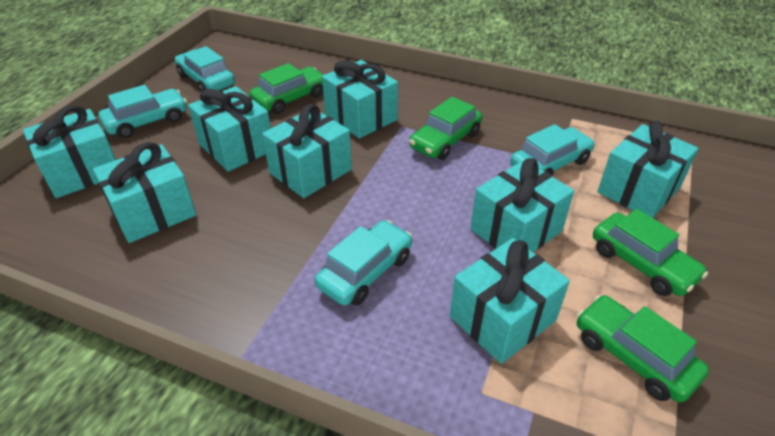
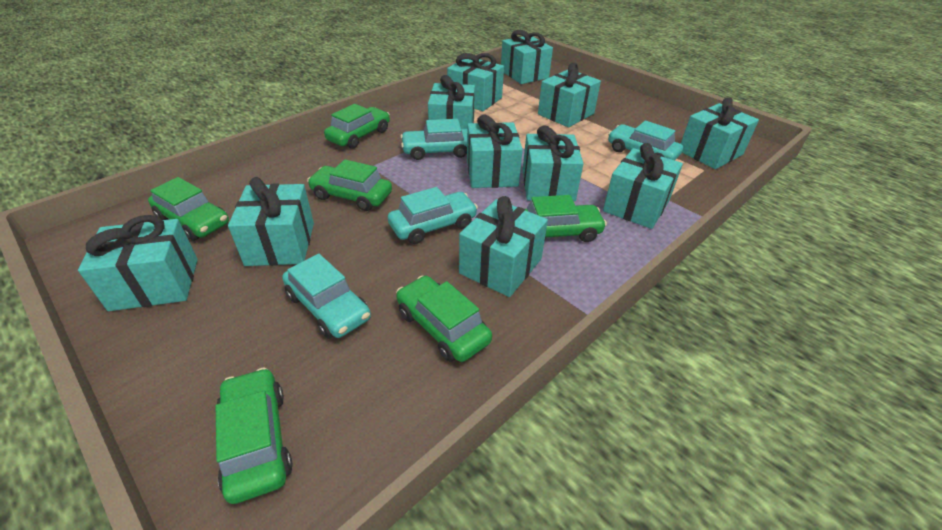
green car: 4 -> 6
turquoise gift: 8 -> 11

